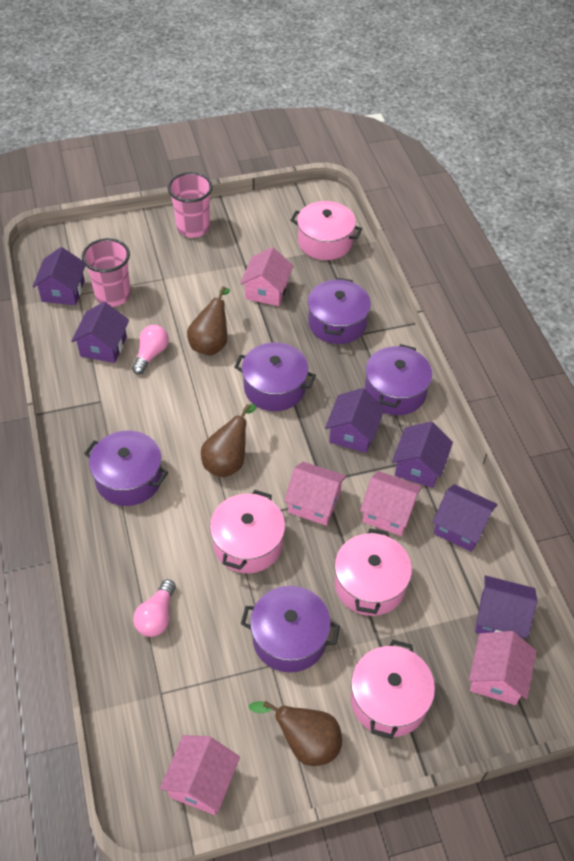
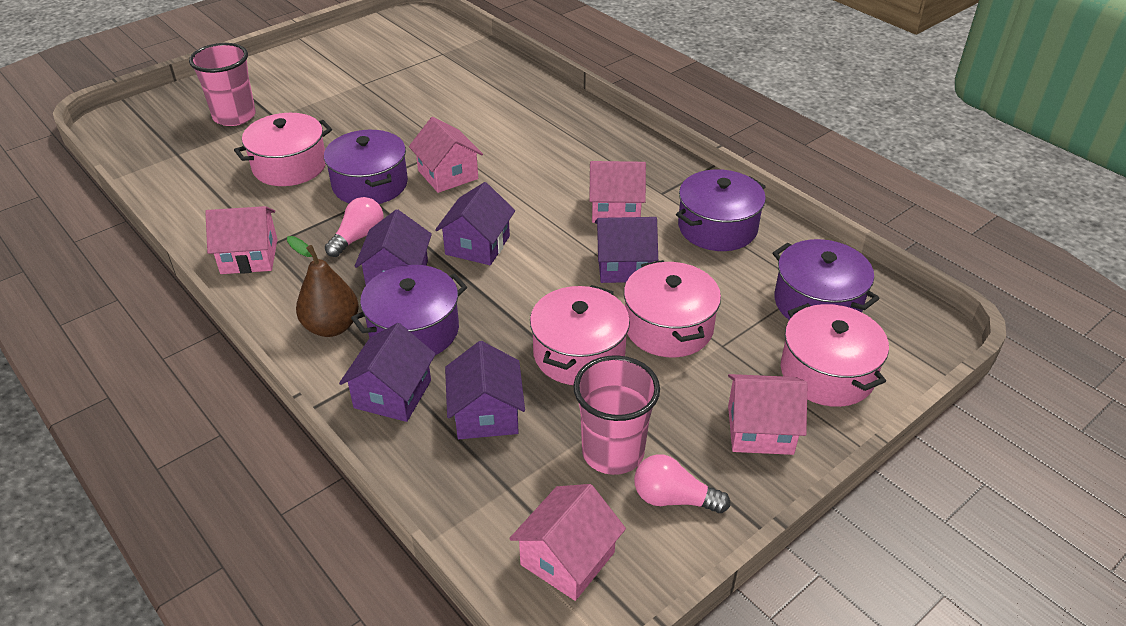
brown pear: 3 -> 1
purple house: 6 -> 5
purple pot: 5 -> 4

